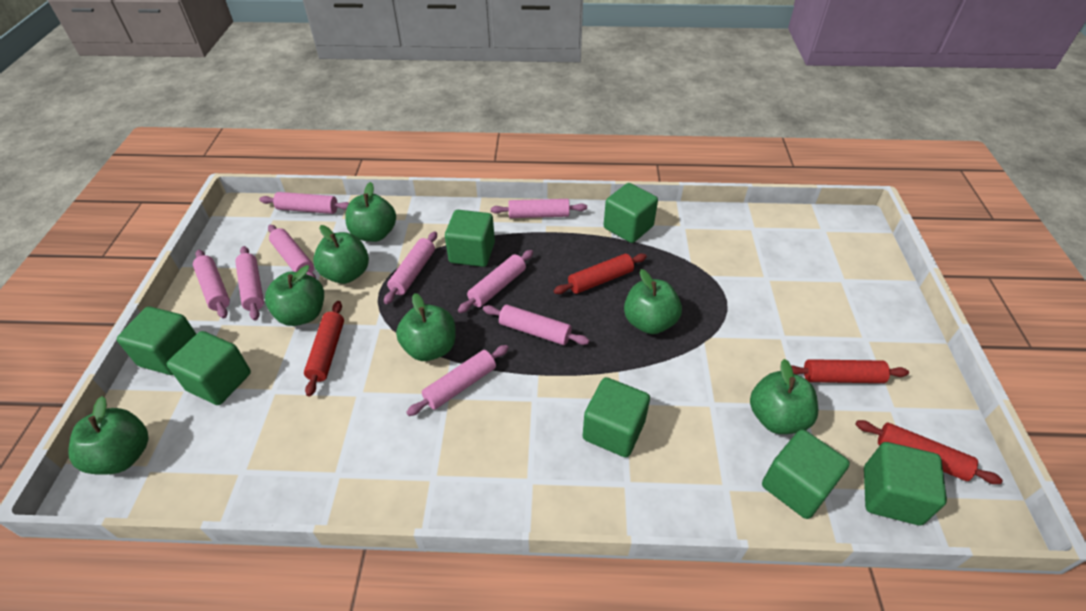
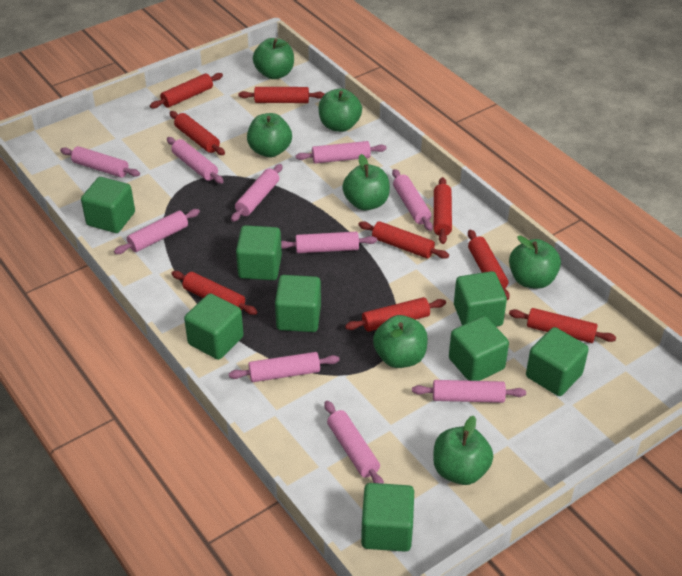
green cube: 7 -> 8
pink rolling pin: 9 -> 10
red rolling pin: 4 -> 9

